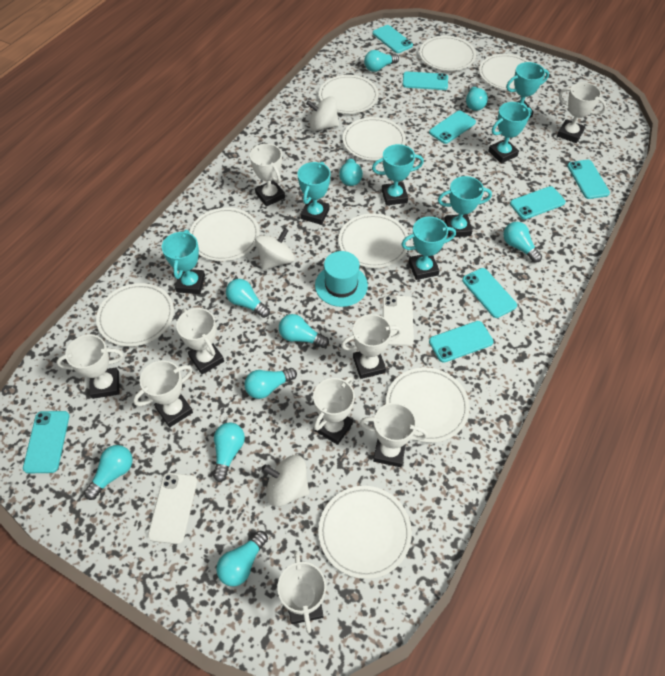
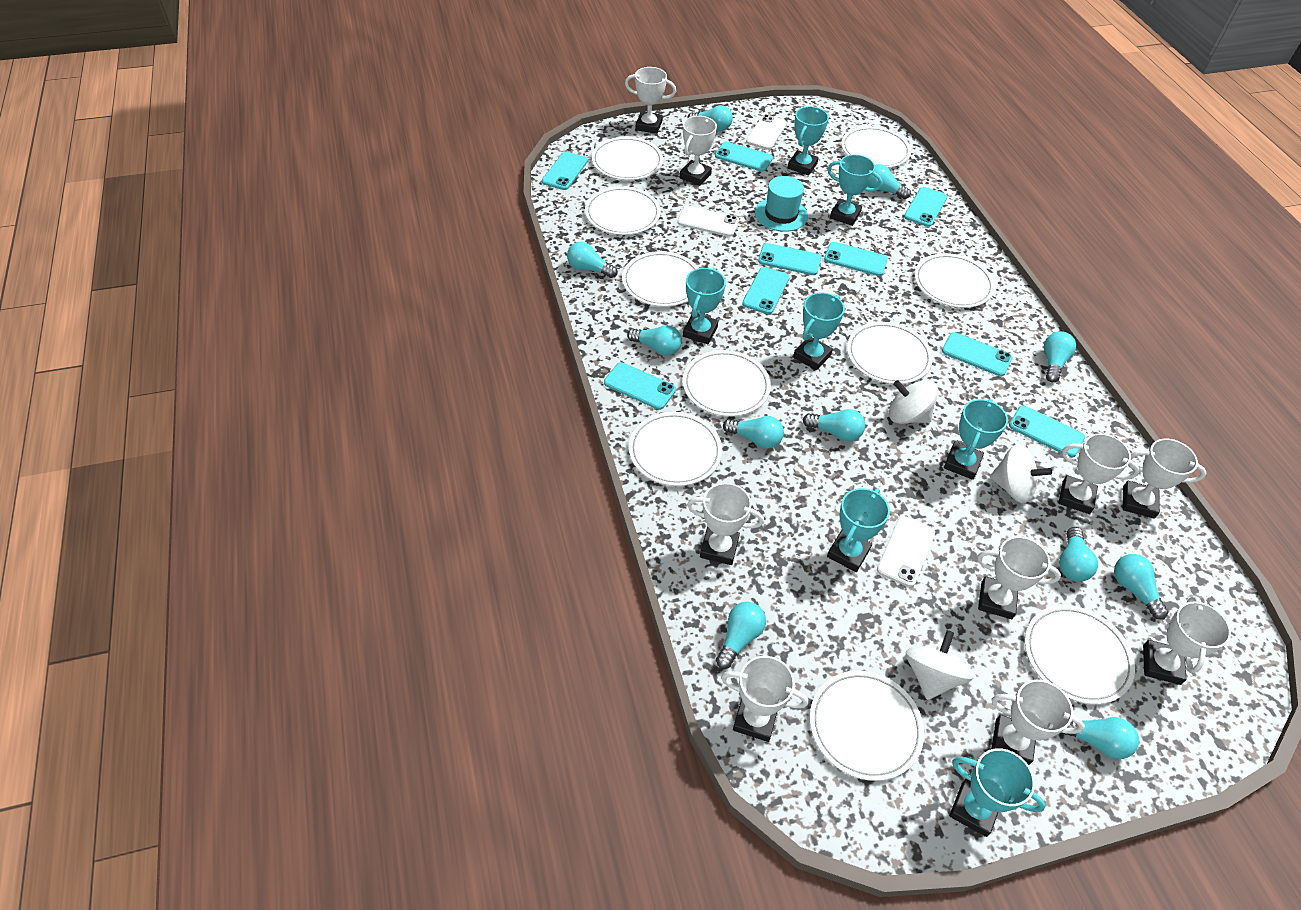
turquoise light bulb: 10 -> 11
turquoise phone: 8 -> 9
white phone: 2 -> 3
white plate: 9 -> 10

